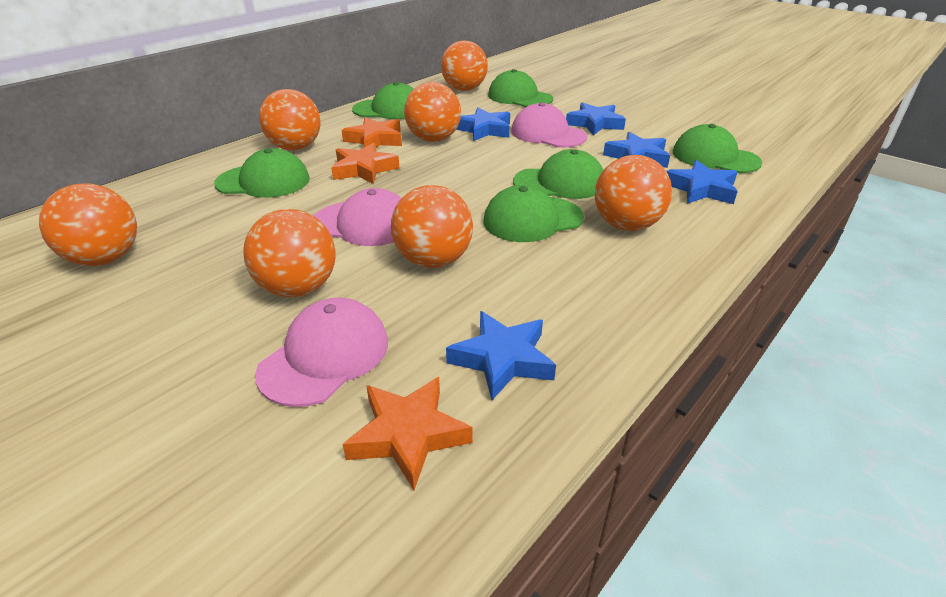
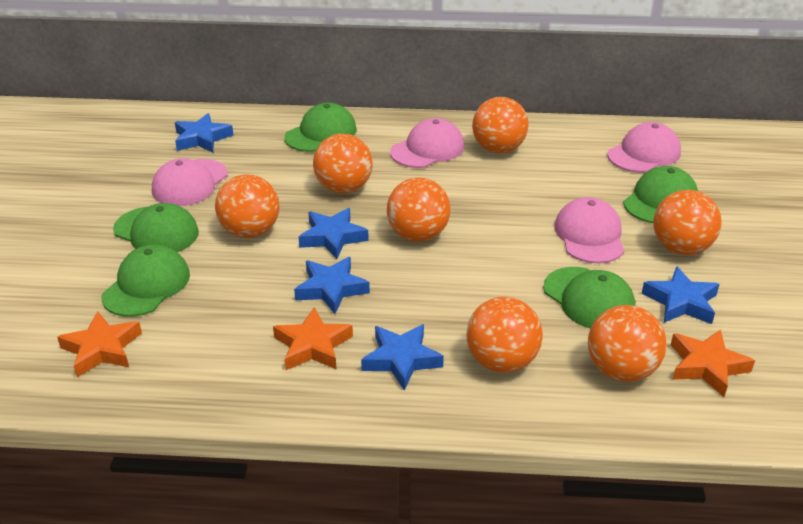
green cap: 6 -> 5
pink cap: 3 -> 4

